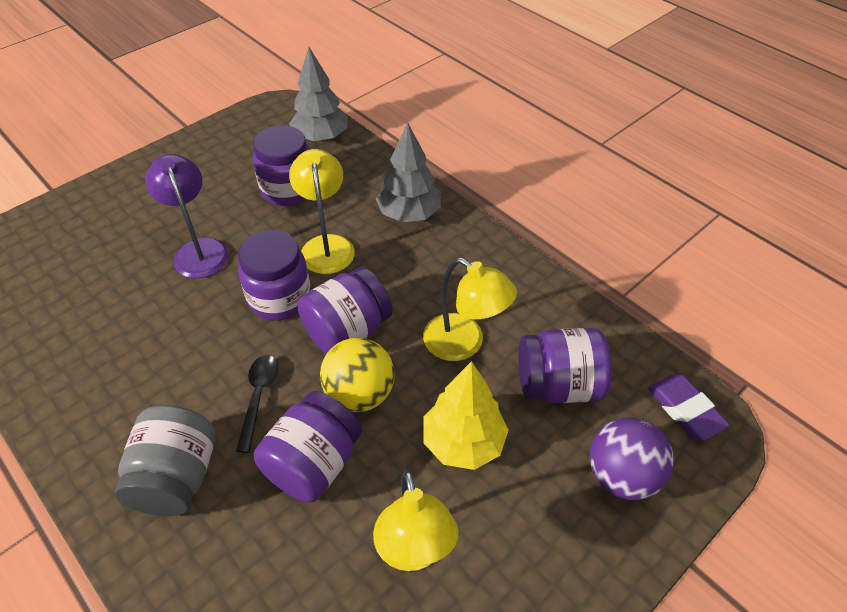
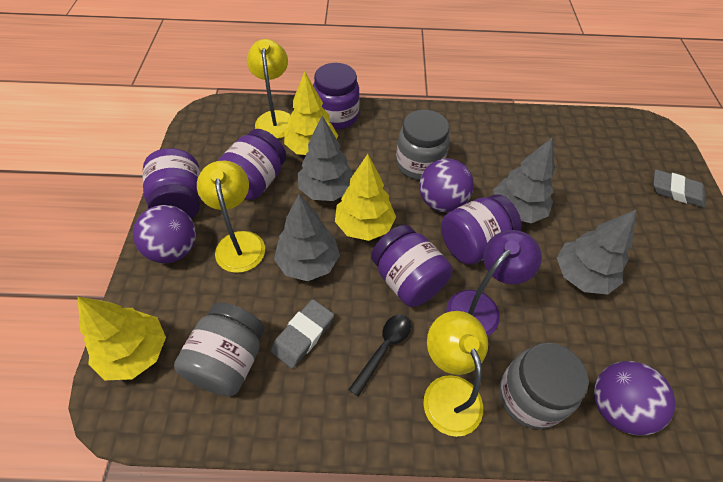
grey eraser: 0 -> 2
grey jar: 1 -> 3
grey tree: 2 -> 4
purple ball: 1 -> 3
purple eraser: 1 -> 0
yellow ball: 1 -> 0
yellow tree: 1 -> 3

